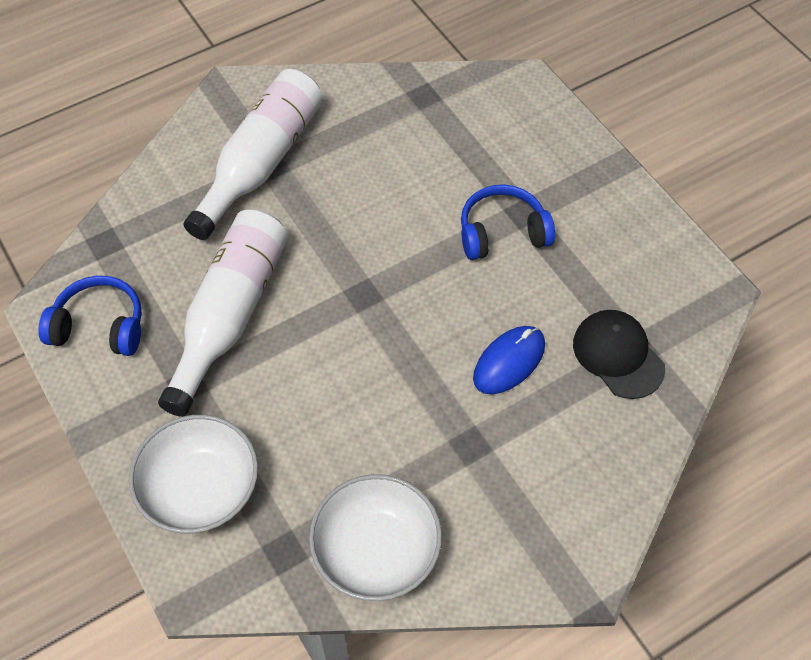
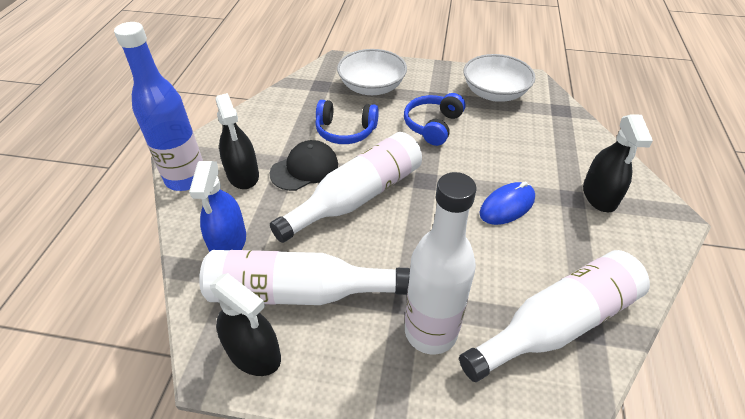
black spray bottle: 0 -> 3
blue bottle: 0 -> 1
blue spray bottle: 0 -> 1
white bottle: 2 -> 4

